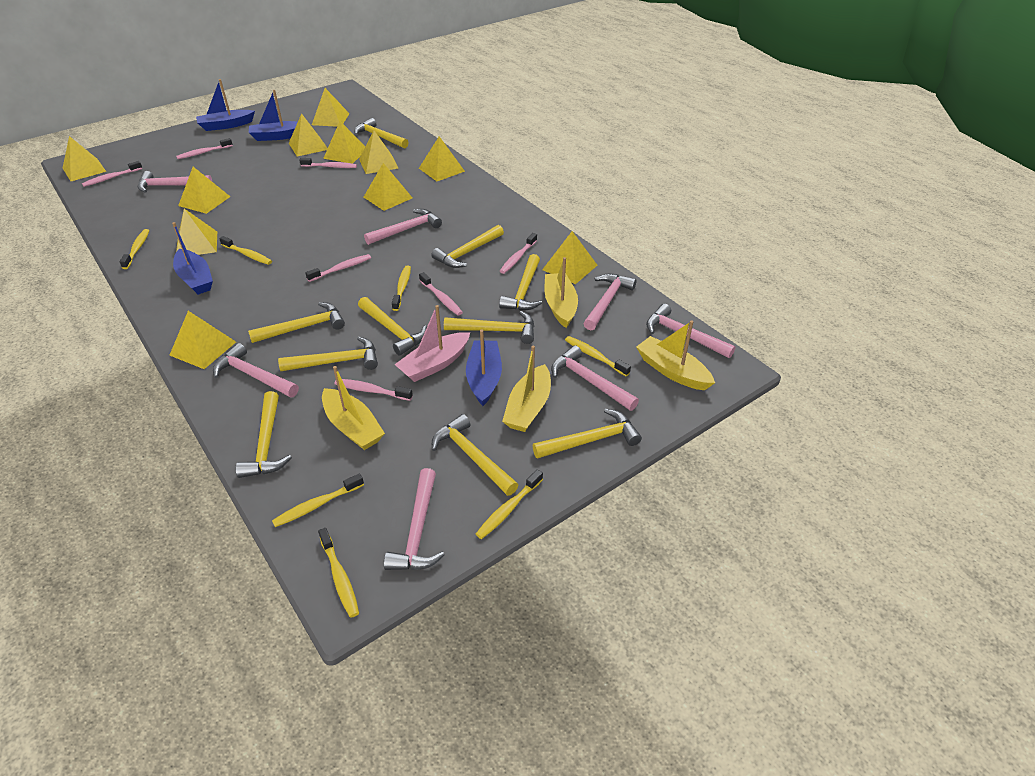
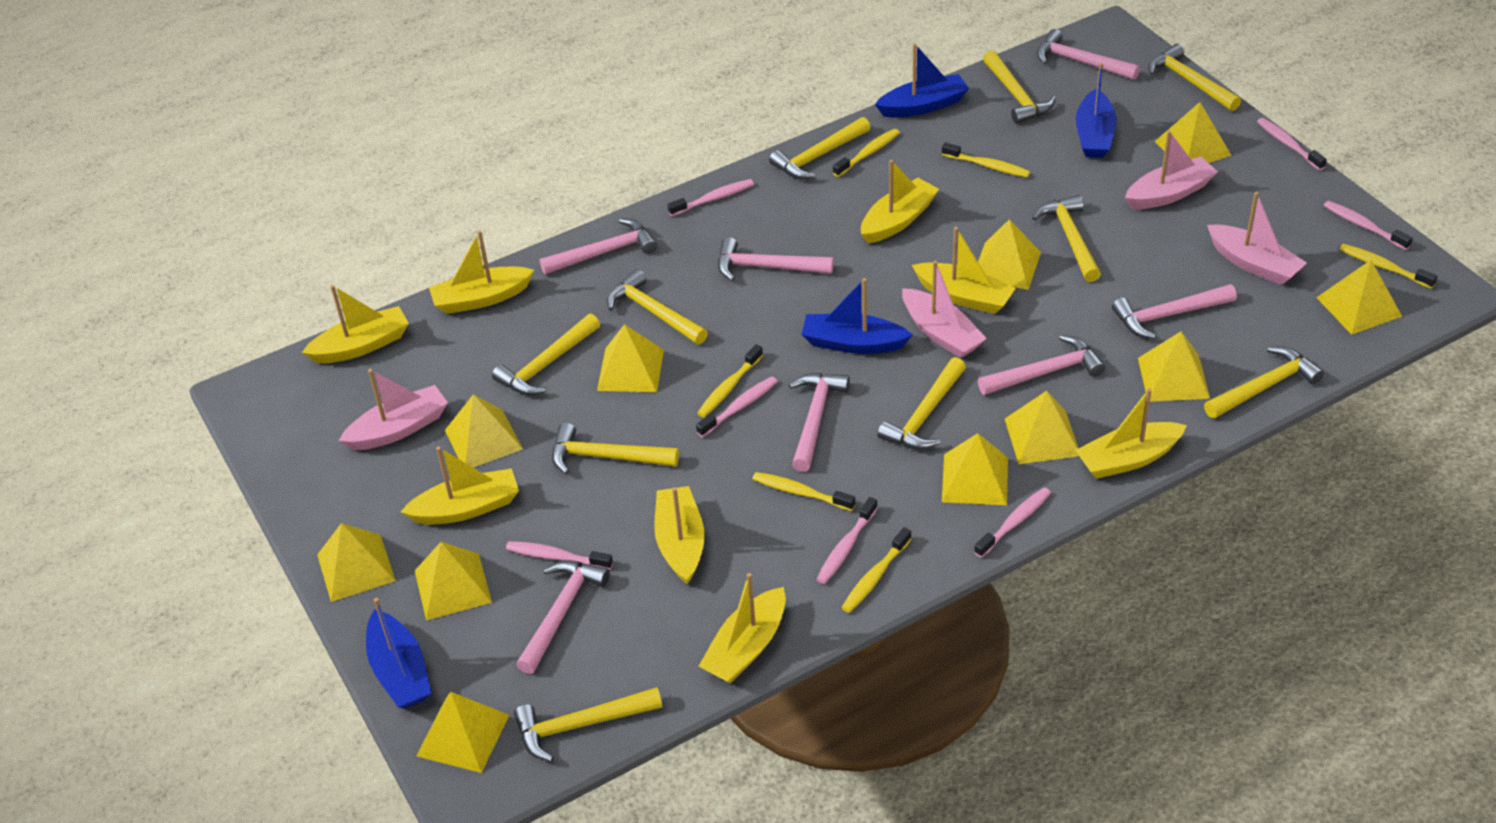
pink boat: 1 -> 4
yellow boat: 4 -> 8
yellow toothbrush: 7 -> 6

